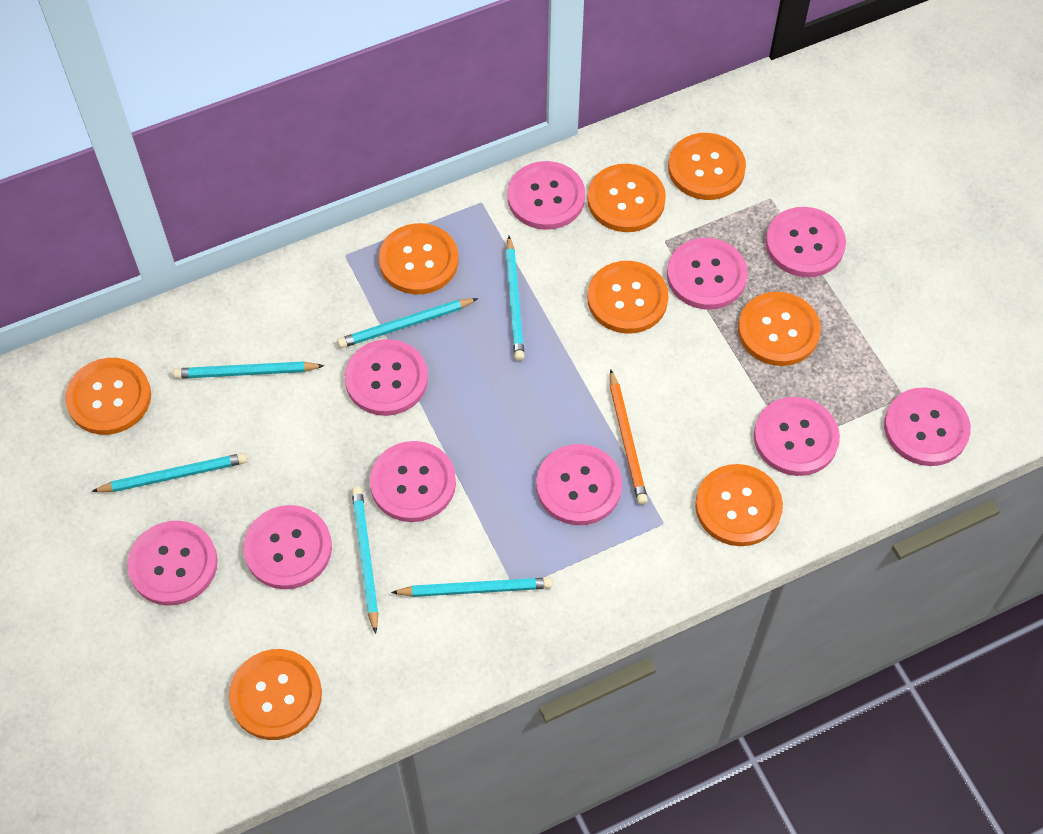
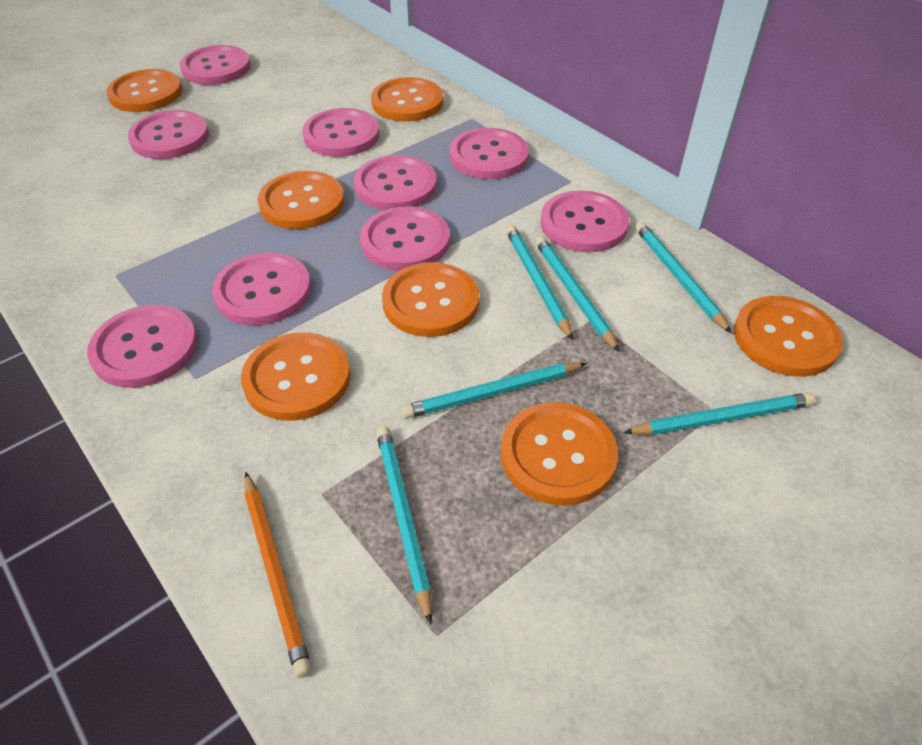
orange button: 8 -> 7
pink button: 10 -> 9

